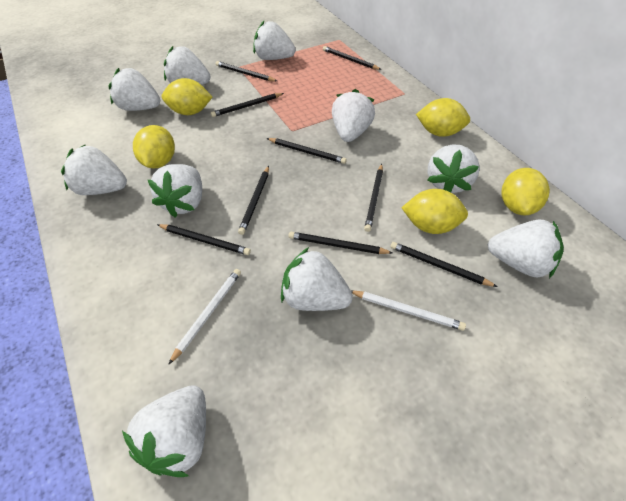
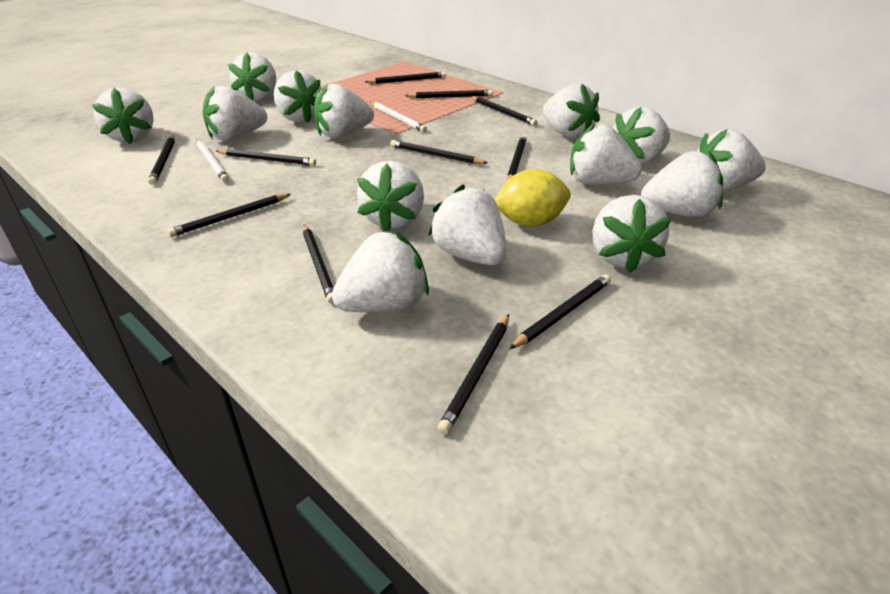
black pencil: 9 -> 11
white strawberry: 10 -> 14
yellow lemon: 5 -> 1

